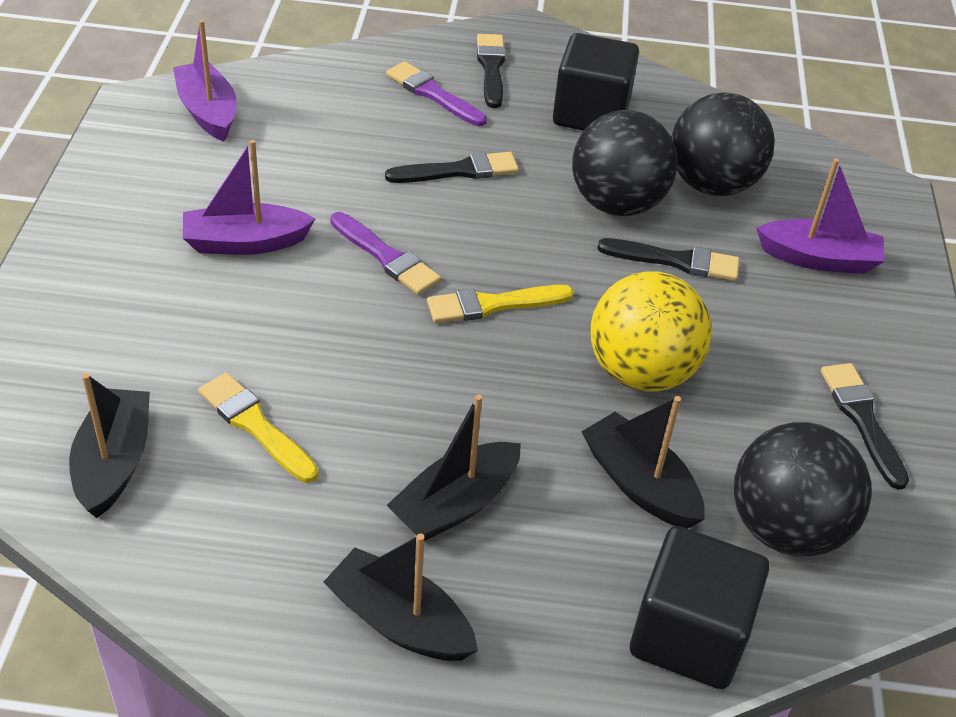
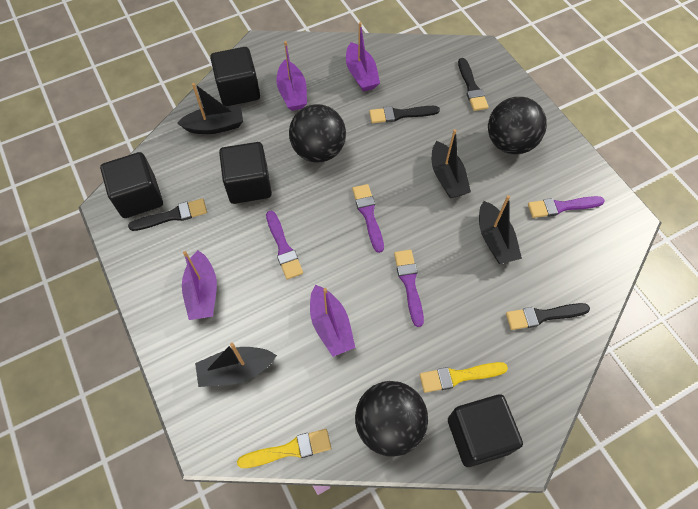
black cube: 2 -> 4
purple boat: 3 -> 4
purple brush: 2 -> 4
yellow ball: 1 -> 0

